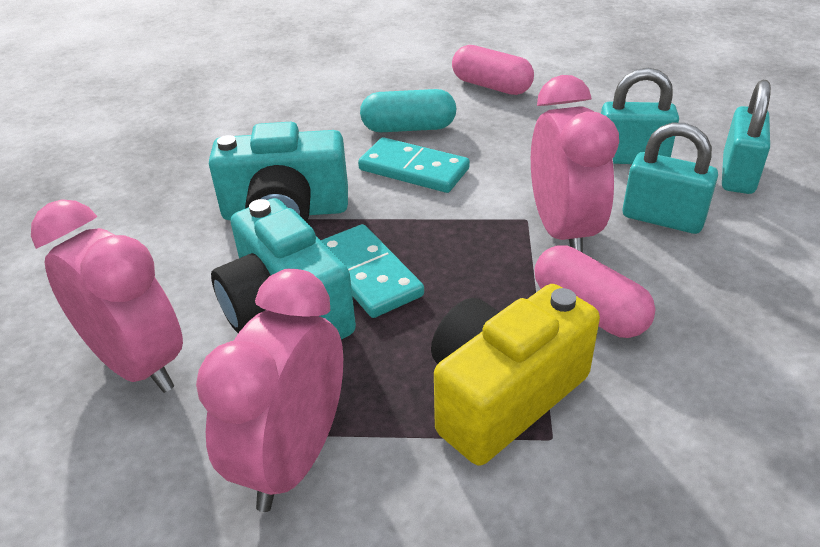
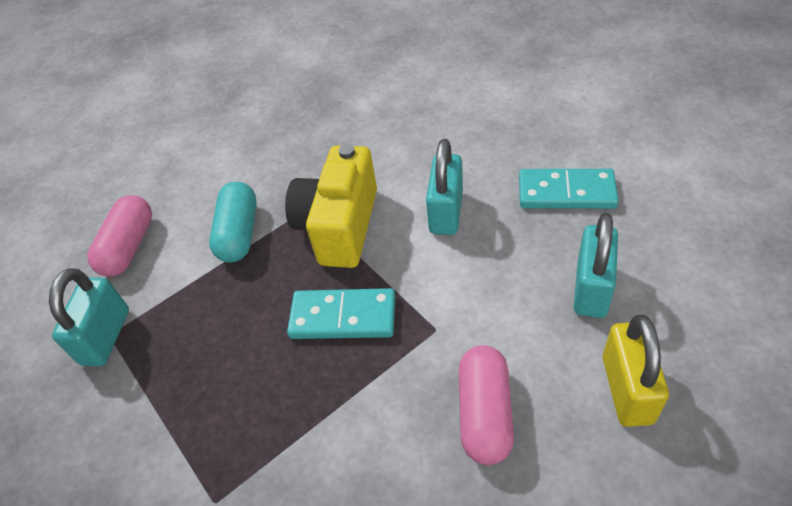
pink clock: 3 -> 0
turquoise camera: 2 -> 0
yellow padlock: 0 -> 1

